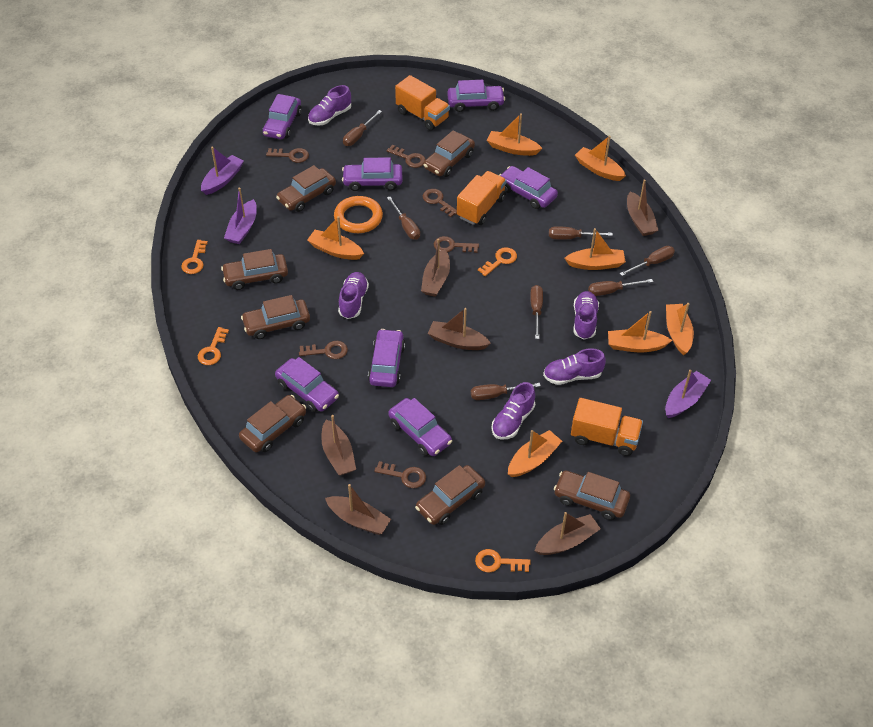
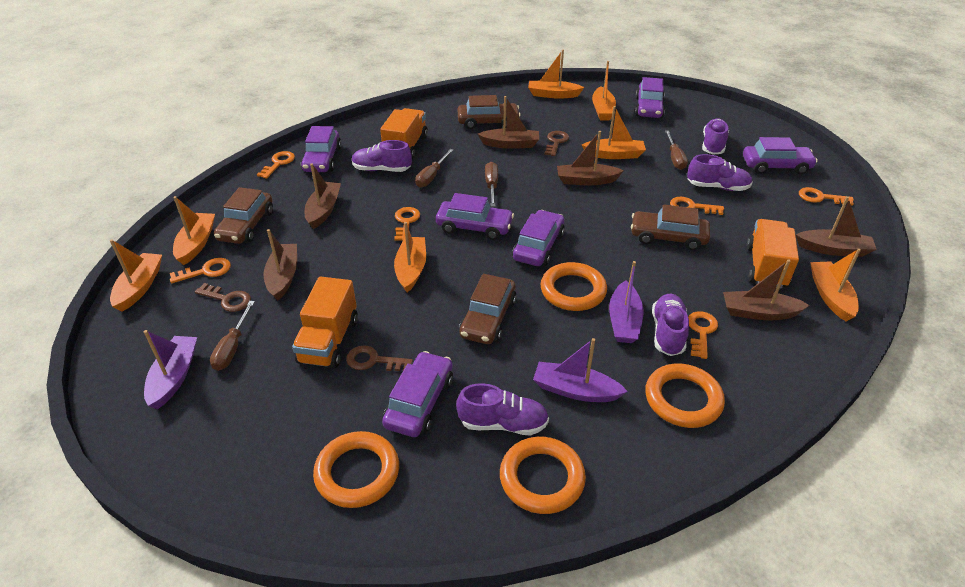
brown car: 7 -> 4
brown key: 6 -> 3
brown screwdriver: 7 -> 4
orange key: 4 -> 6
orange ring: 1 -> 4
purple car: 7 -> 6

